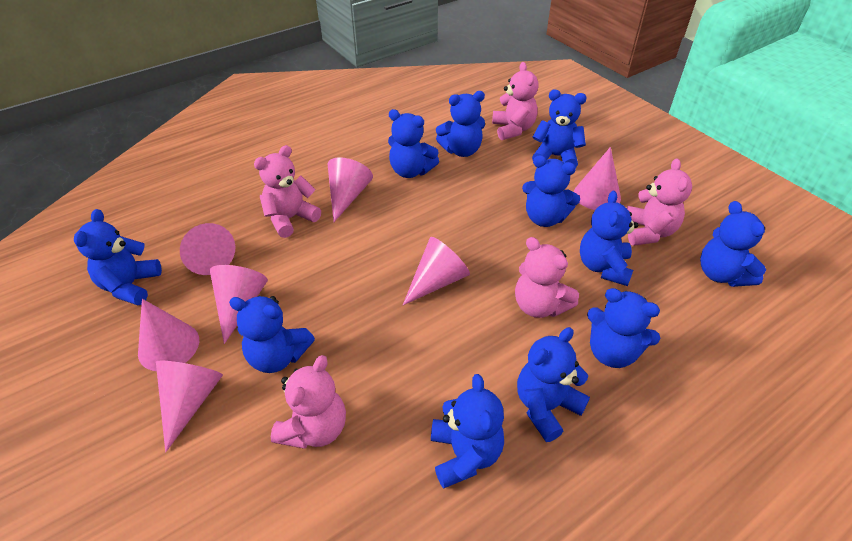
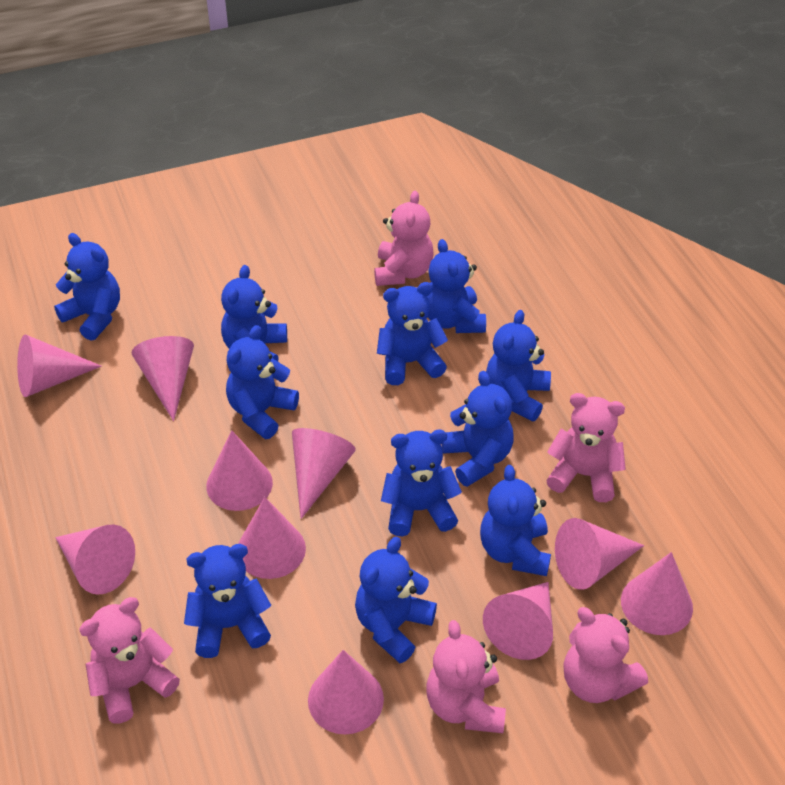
pink cone: 7 -> 10

